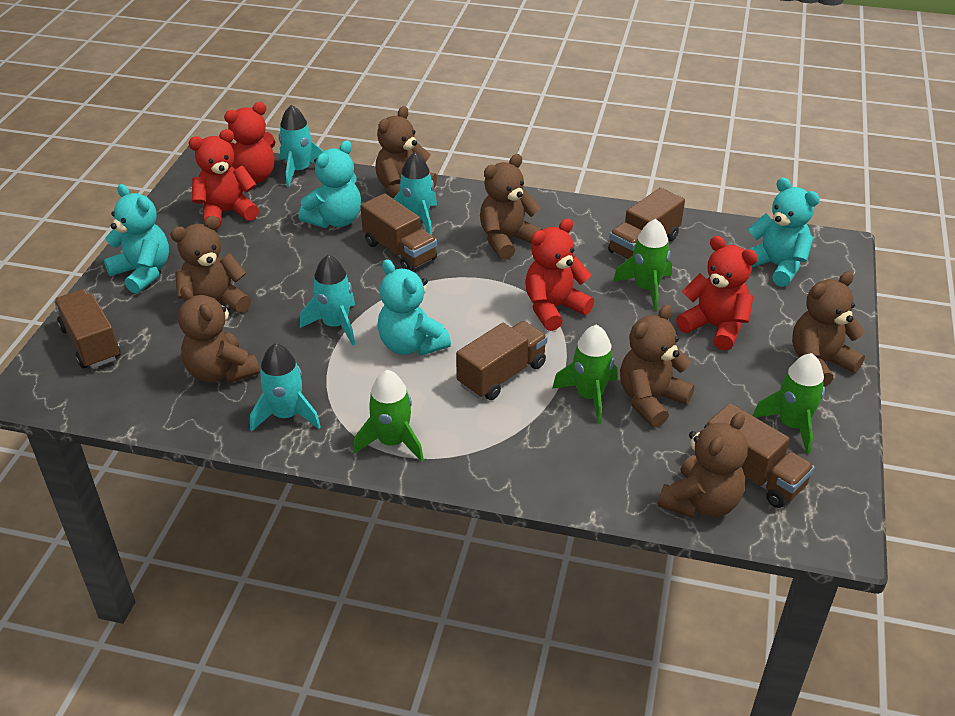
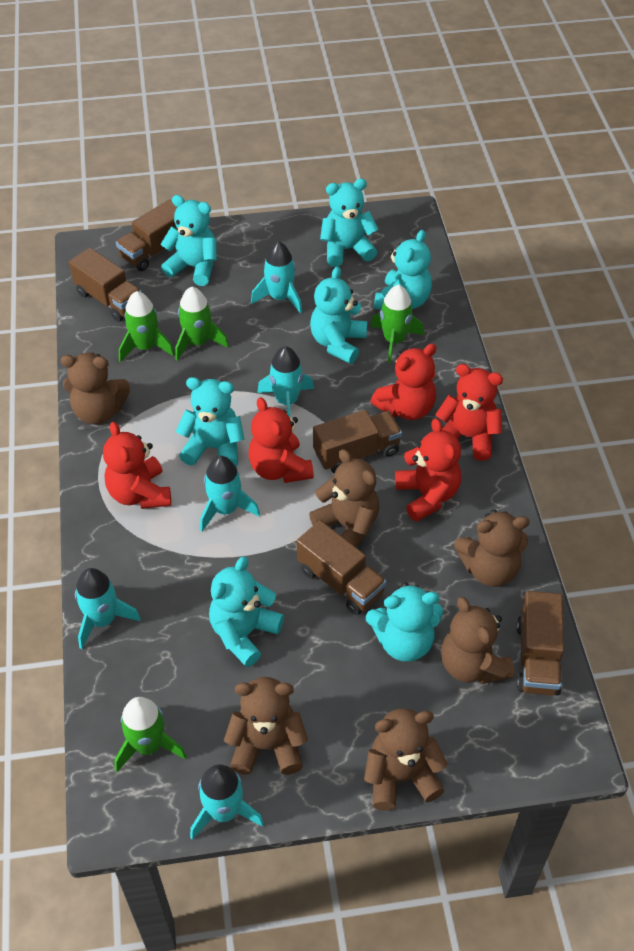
brown teddy bear: 7 -> 6
red teddy bear: 4 -> 5
turquoise rocket: 4 -> 5
turquoise teddy bear: 4 -> 7

